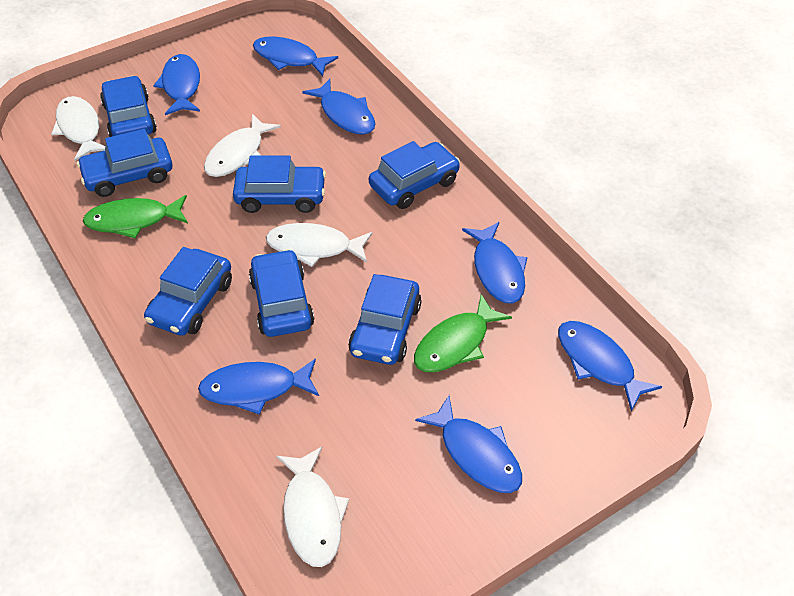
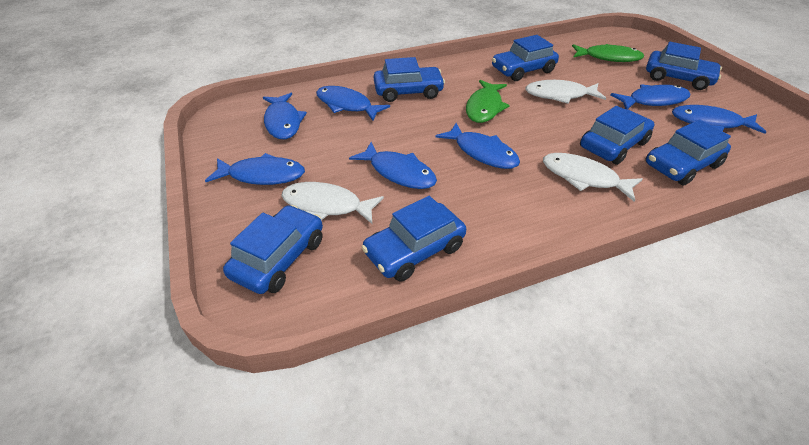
white fish: 4 -> 3

